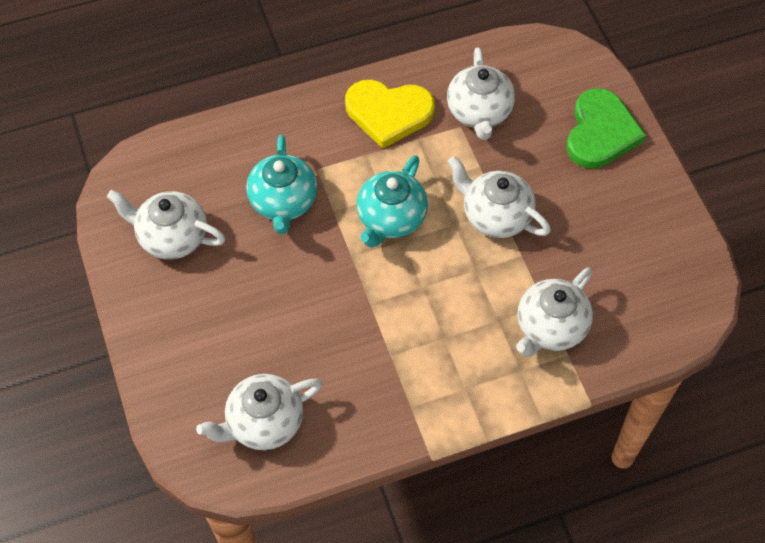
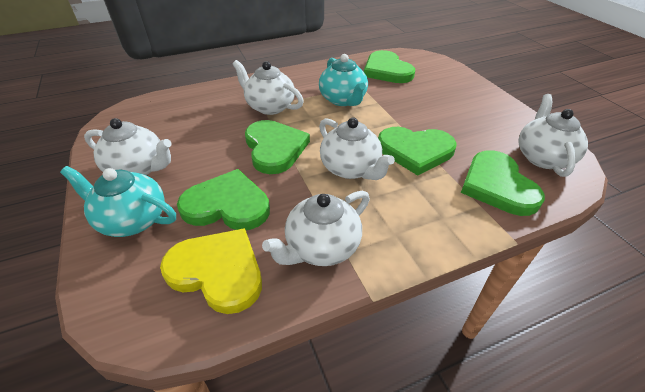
green heart: 1 -> 5

